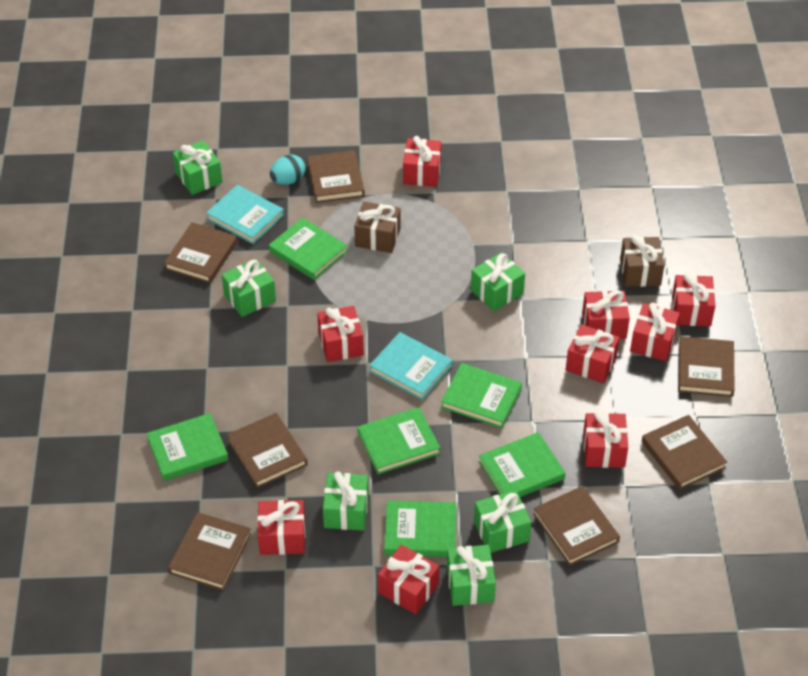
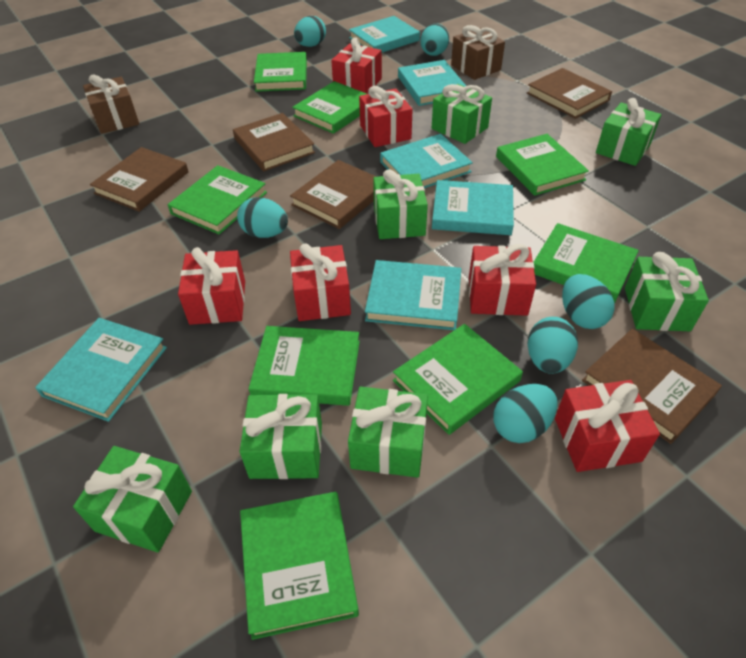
brown book: 7 -> 5
green book: 6 -> 8
green gift: 6 -> 7
red gift: 9 -> 6
turquoise book: 2 -> 6
turquoise egg: 1 -> 6

